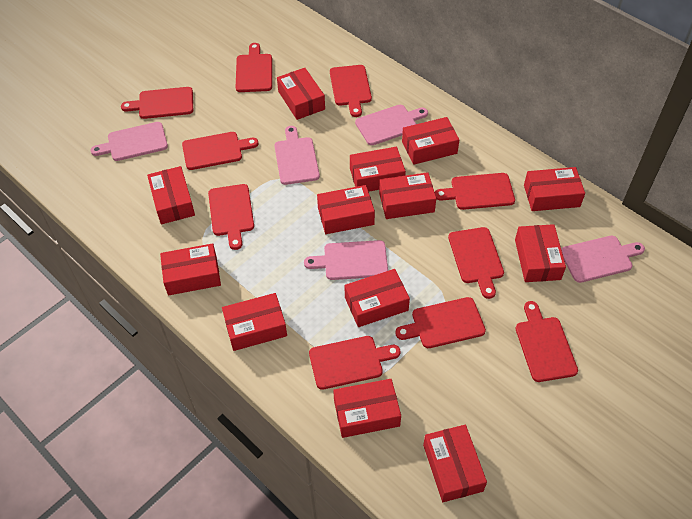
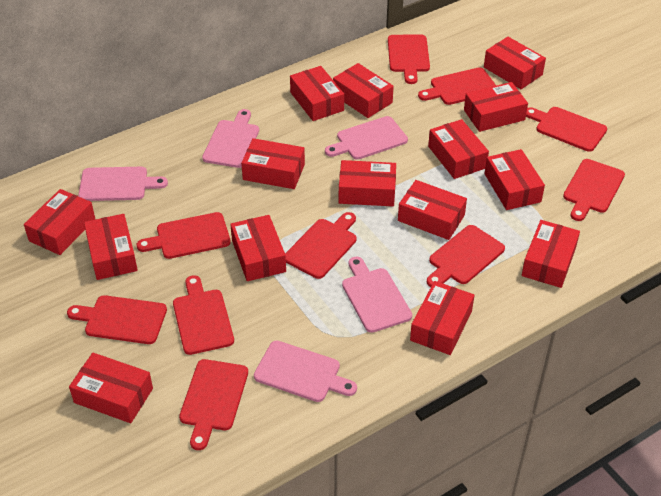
red box: 13 -> 15

